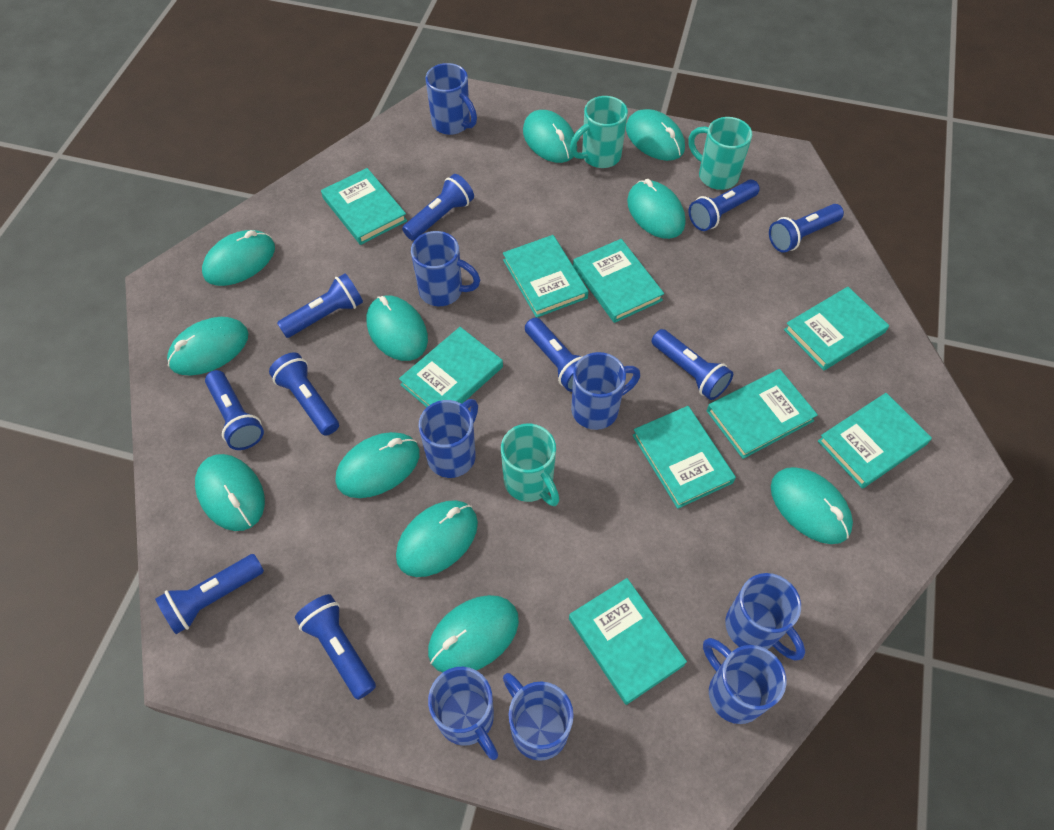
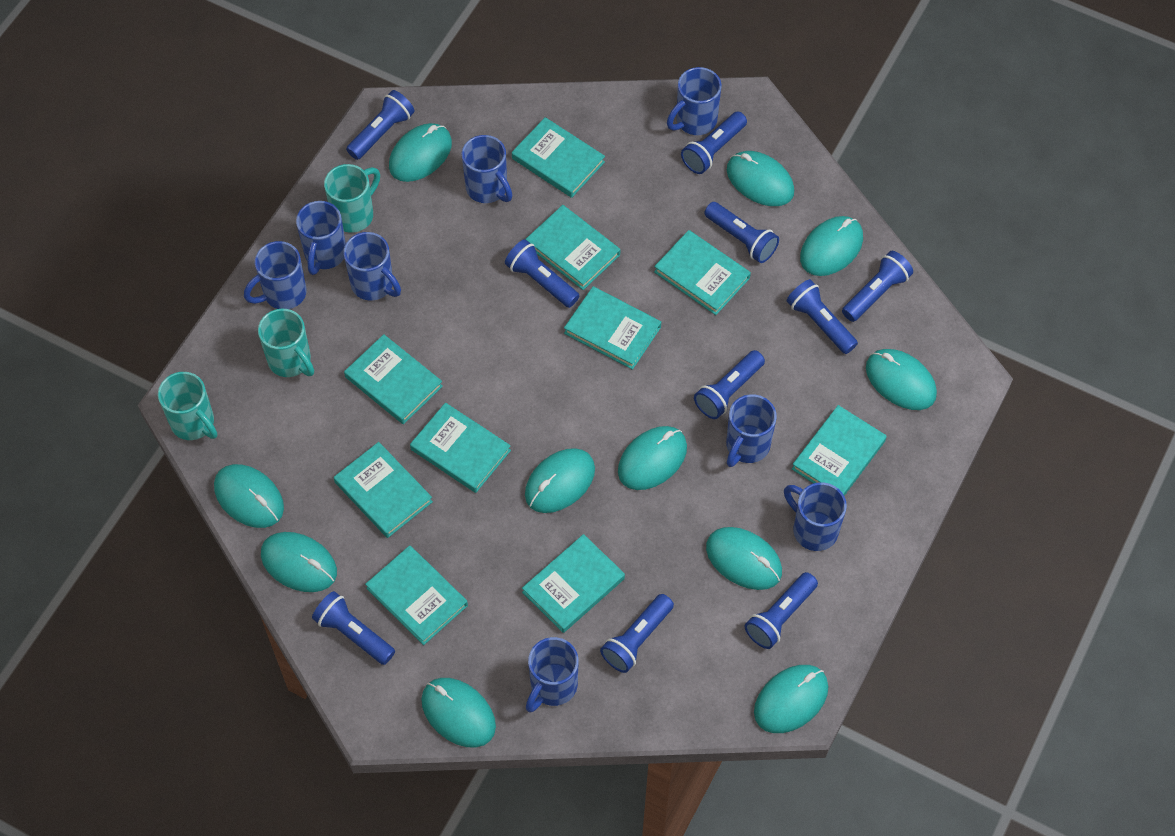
turquoise book: 9 -> 10

